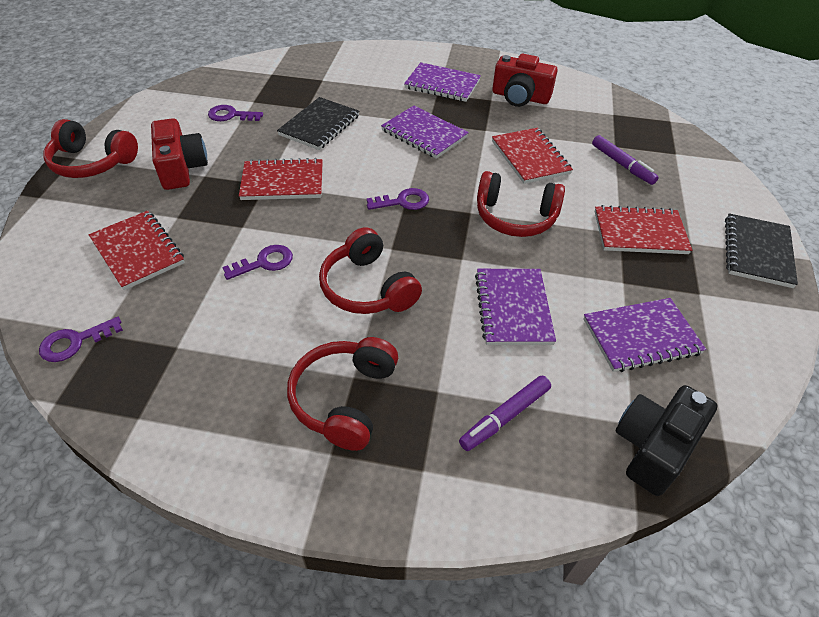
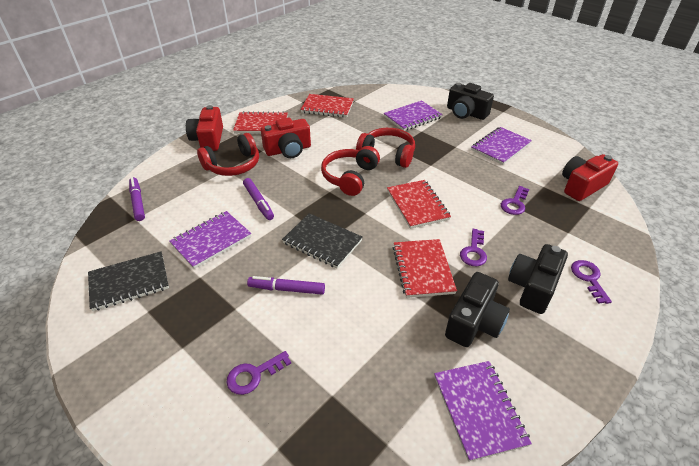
black camera: 1 -> 3
purple marker: 2 -> 3
red camera: 2 -> 3
red headphones: 4 -> 3

